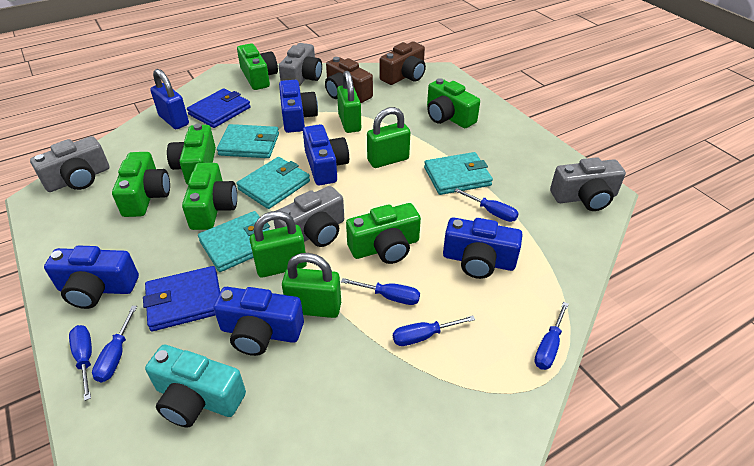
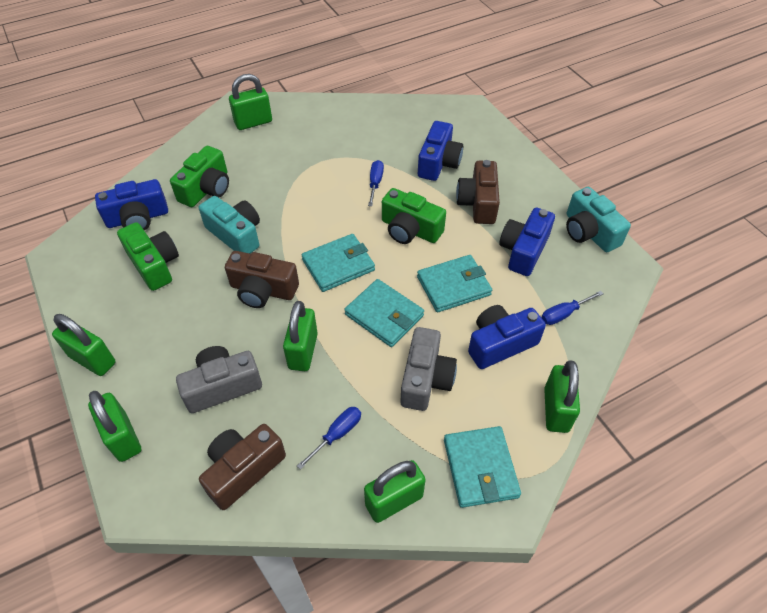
blue camera: 5 -> 4
blue padlock: 1 -> 0
blue screwdriver: 6 -> 3
blue wallet: 2 -> 0
brown camera: 2 -> 3
green camera: 6 -> 3
green padlock: 4 -> 6
grey camera: 4 -> 2
turquoise camera: 1 -> 2

